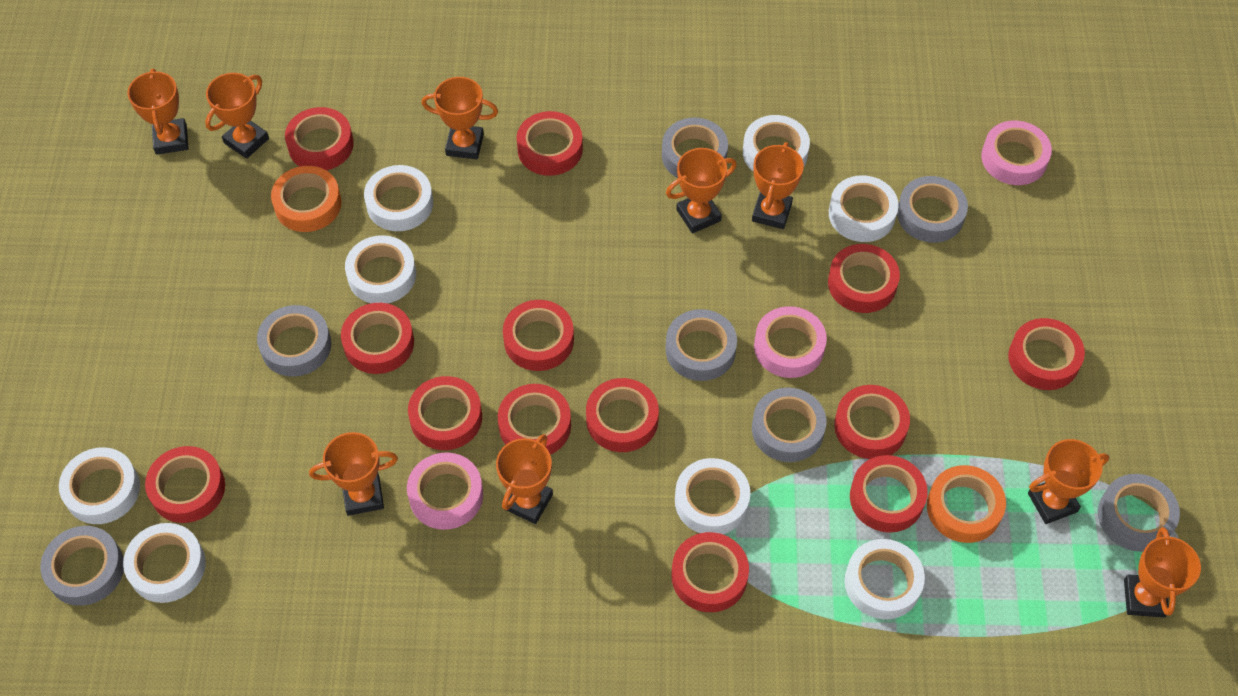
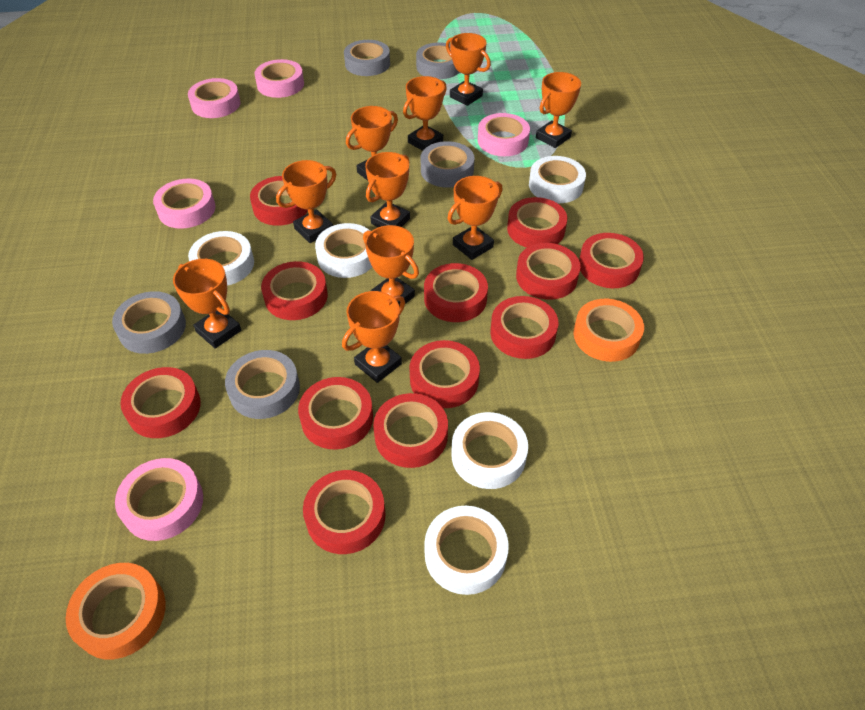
grey tape: 7 -> 5
orange trophy: 9 -> 10
pink tape: 3 -> 5
red tape: 13 -> 12
white tape: 8 -> 5

